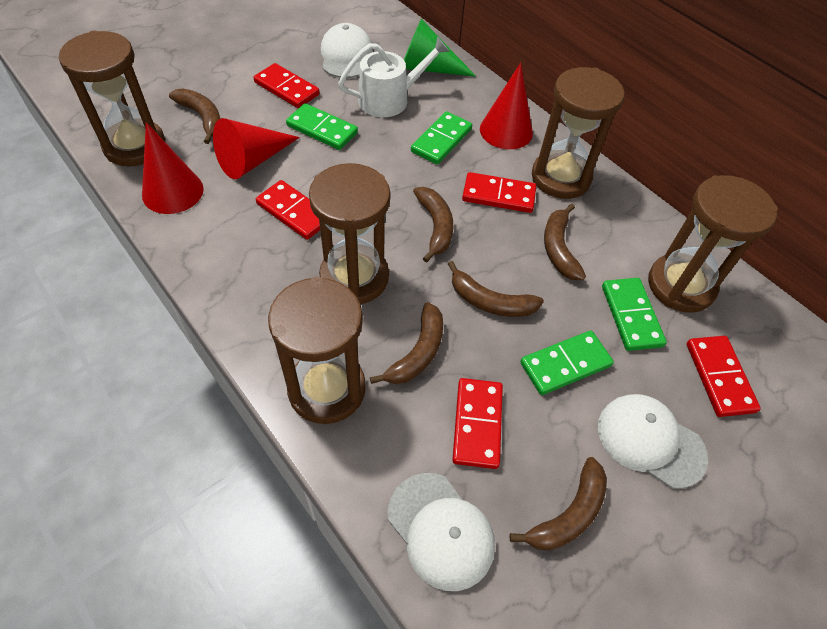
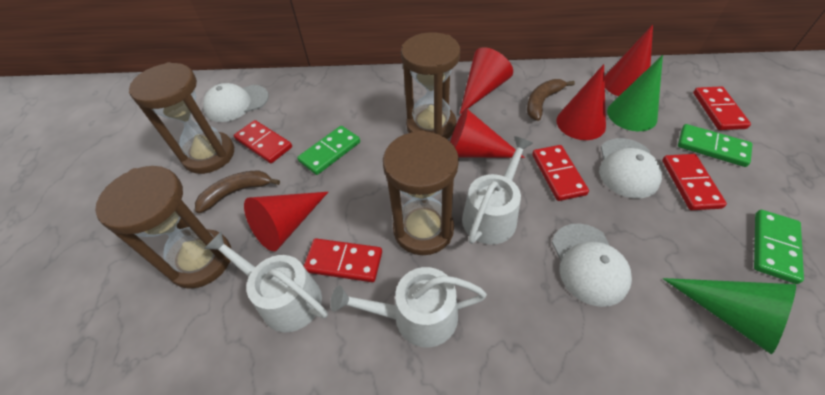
brown banana: 6 -> 2
brown hourglass: 5 -> 4
green cone: 1 -> 2
green domino: 4 -> 3
red cone: 3 -> 5
white watering can: 1 -> 3

